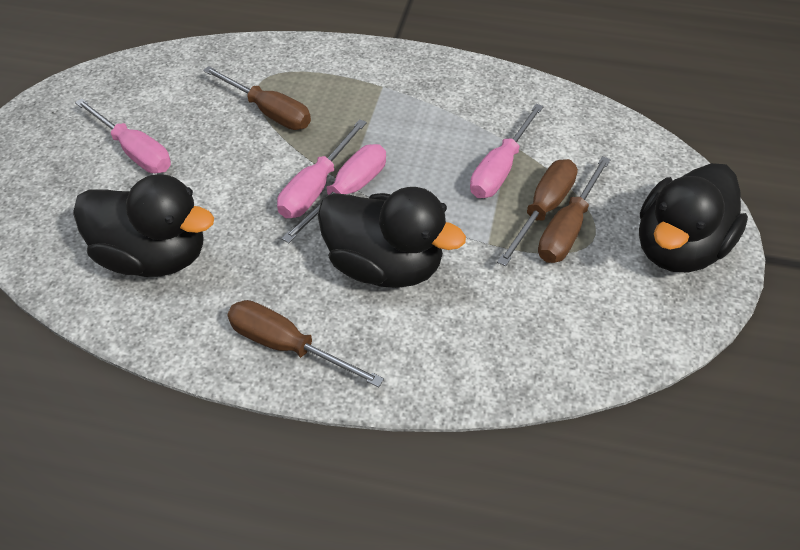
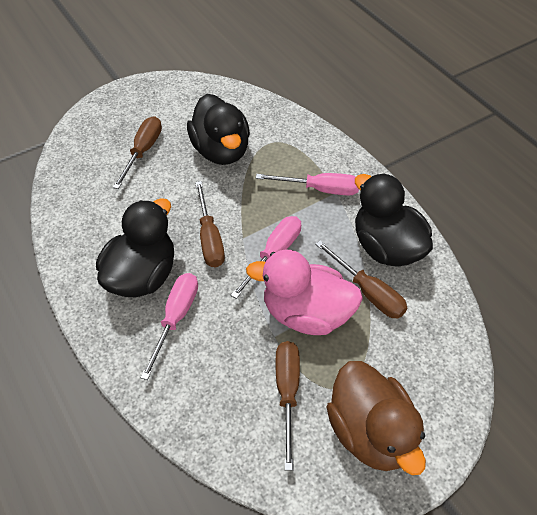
brown duck: 0 -> 1
pink duck: 0 -> 1
pink screwdriver: 4 -> 3

